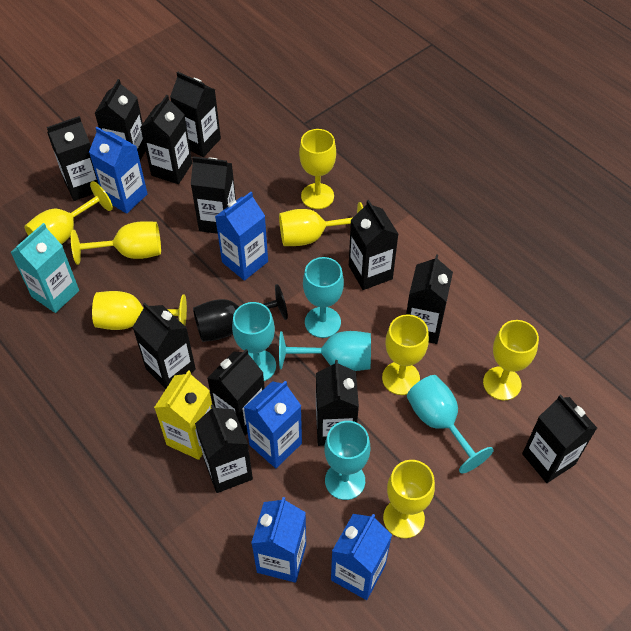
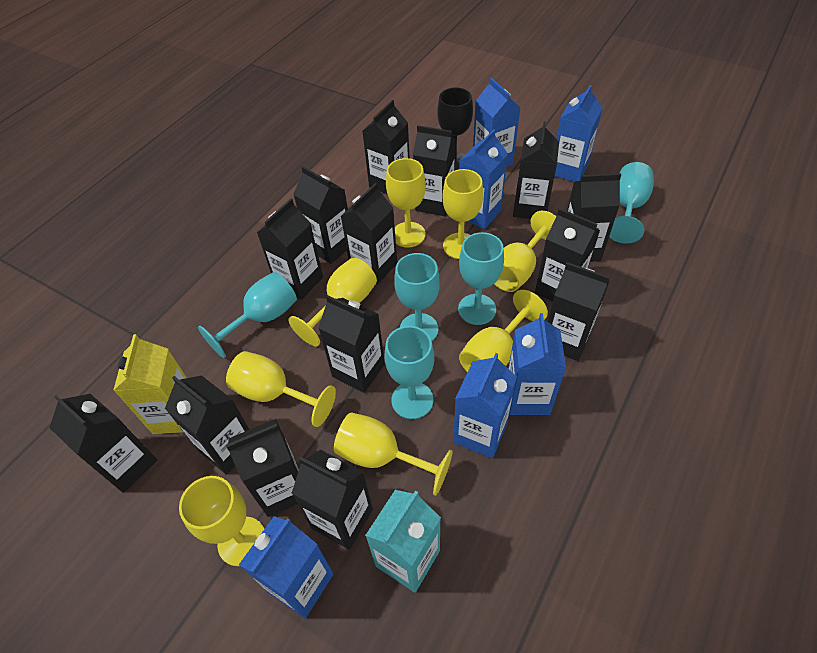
black carton: 12 -> 14
blue carton: 5 -> 6

